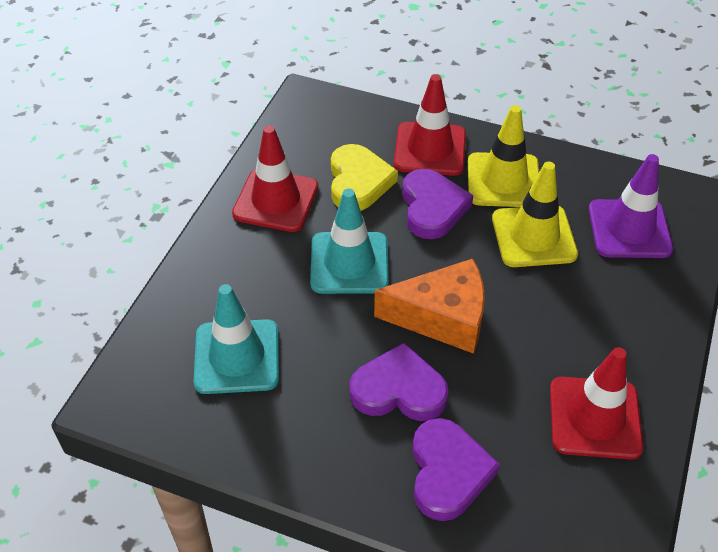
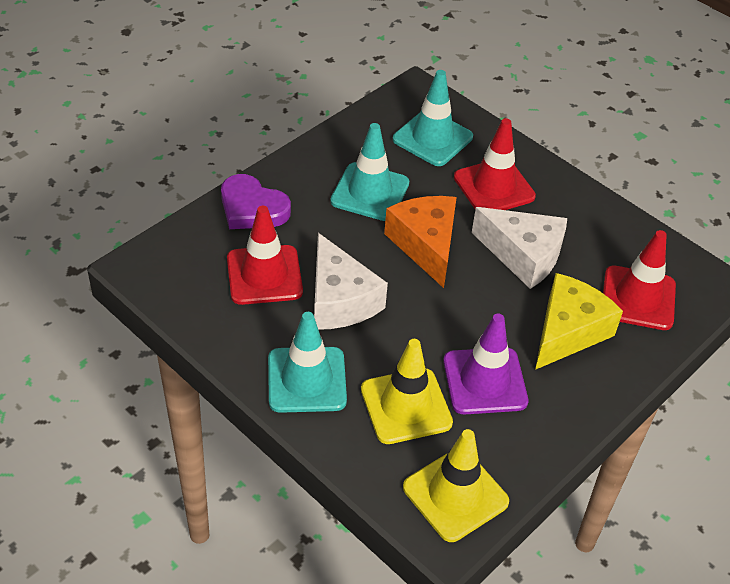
purple heart: 3 -> 1
turquoise traffic cone: 2 -> 3
white cheese: 0 -> 2
yellow cheese: 0 -> 1
yellow heart: 1 -> 0

